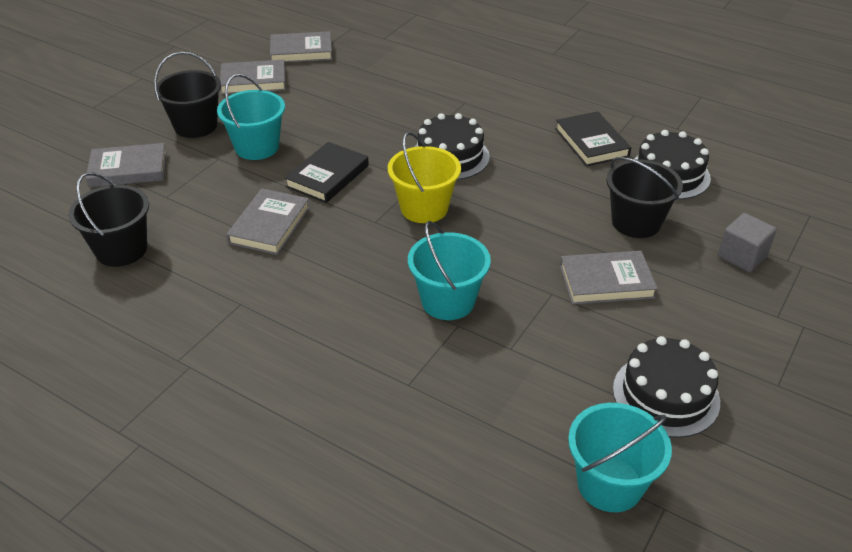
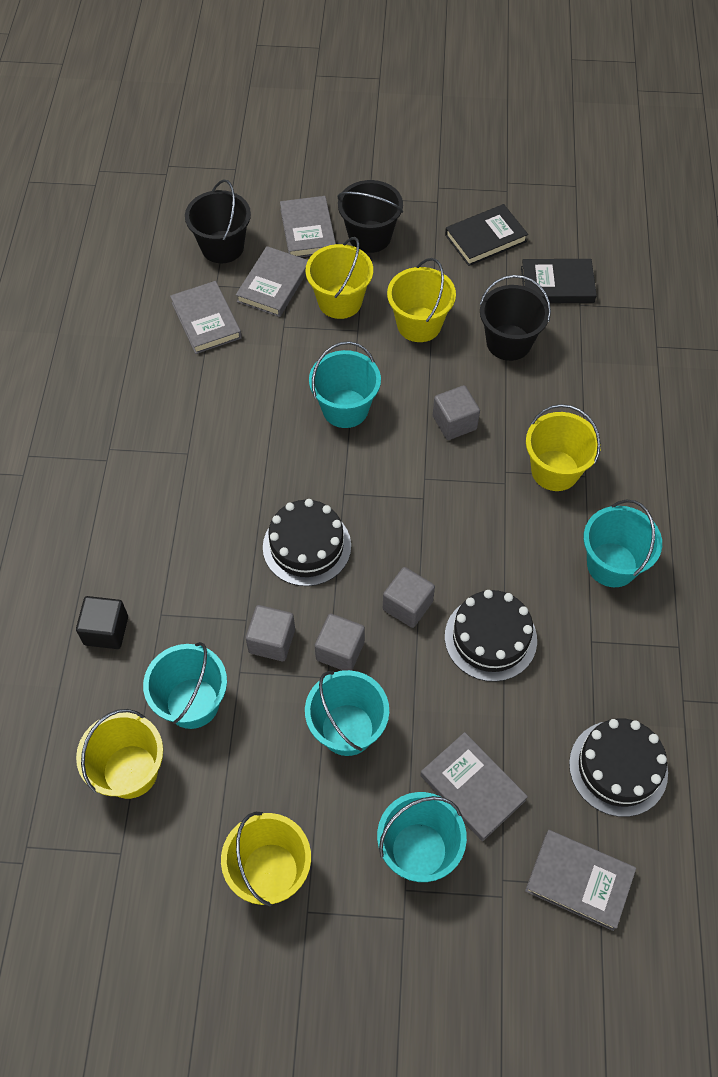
black cube: 0 -> 1
grey cube: 1 -> 4
turquoise bucket: 3 -> 5
yellow bucket: 1 -> 5

